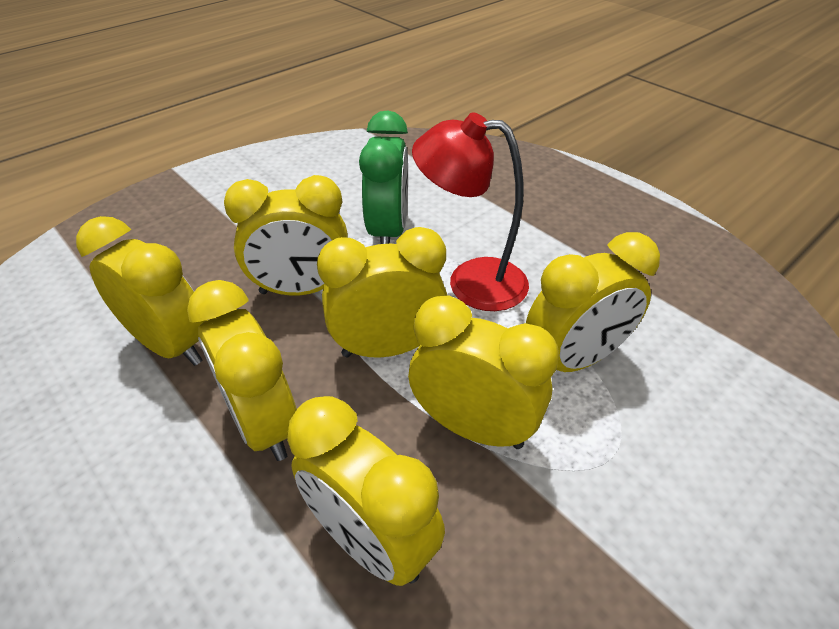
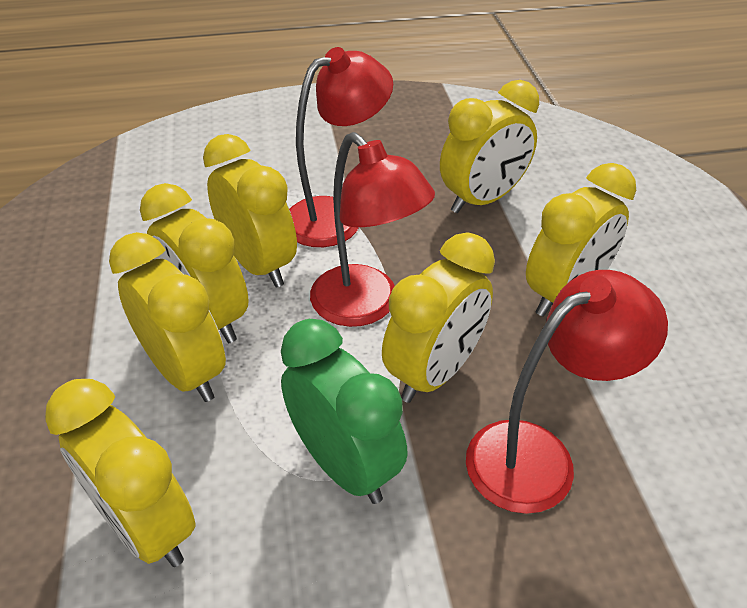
red lamp: 1 -> 3

